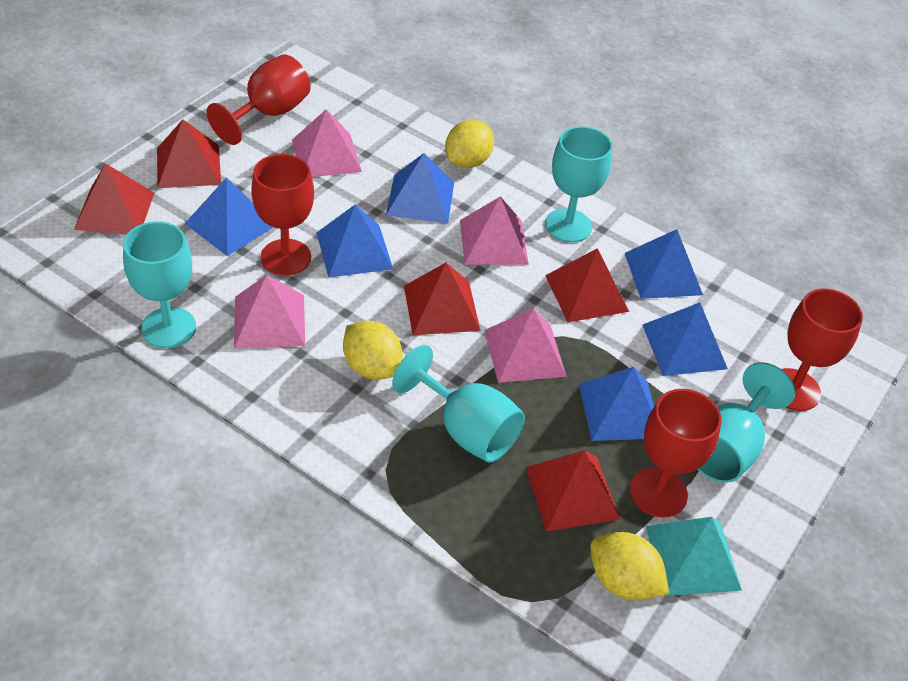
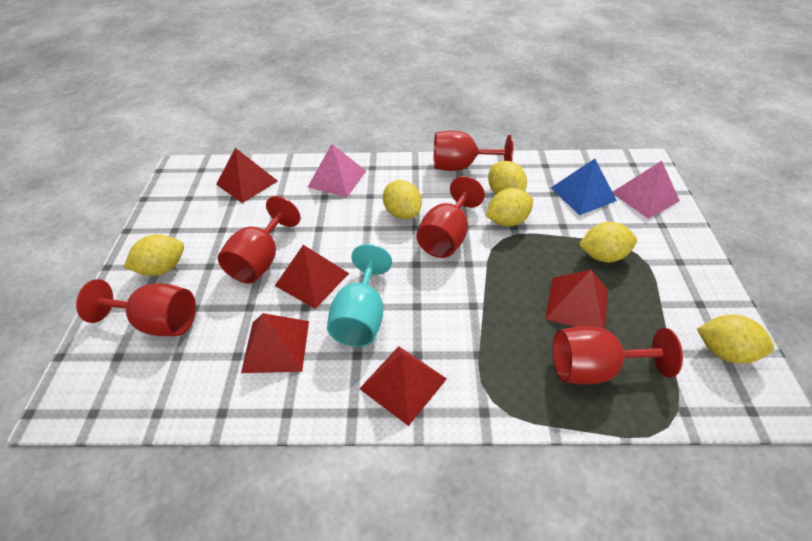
blue pyramid: 6 -> 1
pink pyramid: 4 -> 2
red goblet: 4 -> 5
turquoise goblet: 4 -> 1
turquoise pyramid: 1 -> 0
yellow lemon: 3 -> 6

